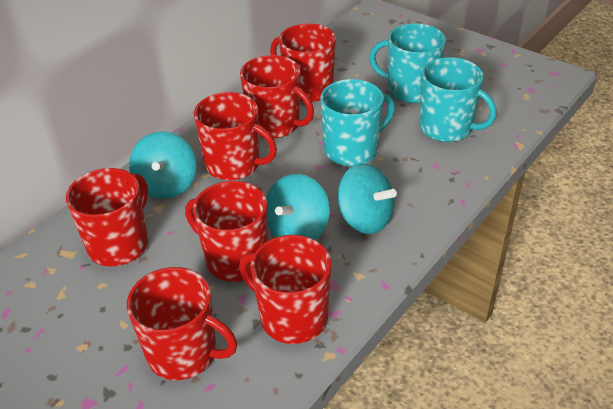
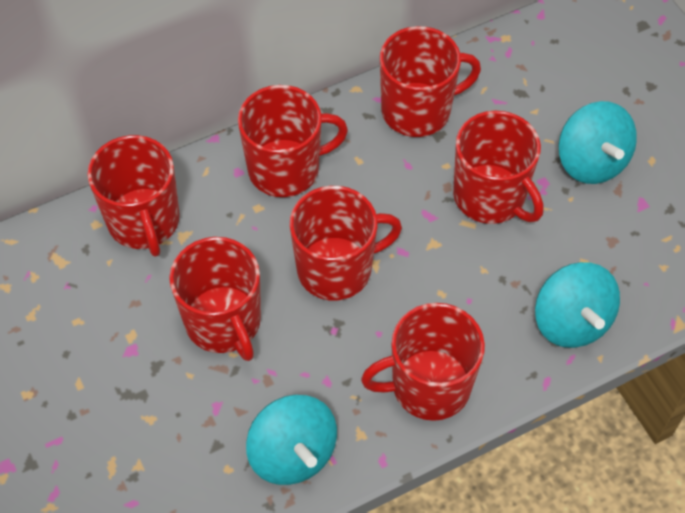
turquoise mug: 3 -> 0

